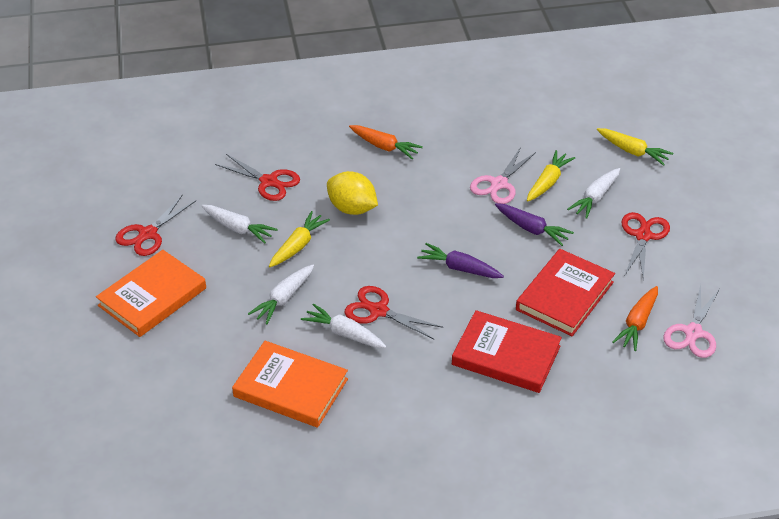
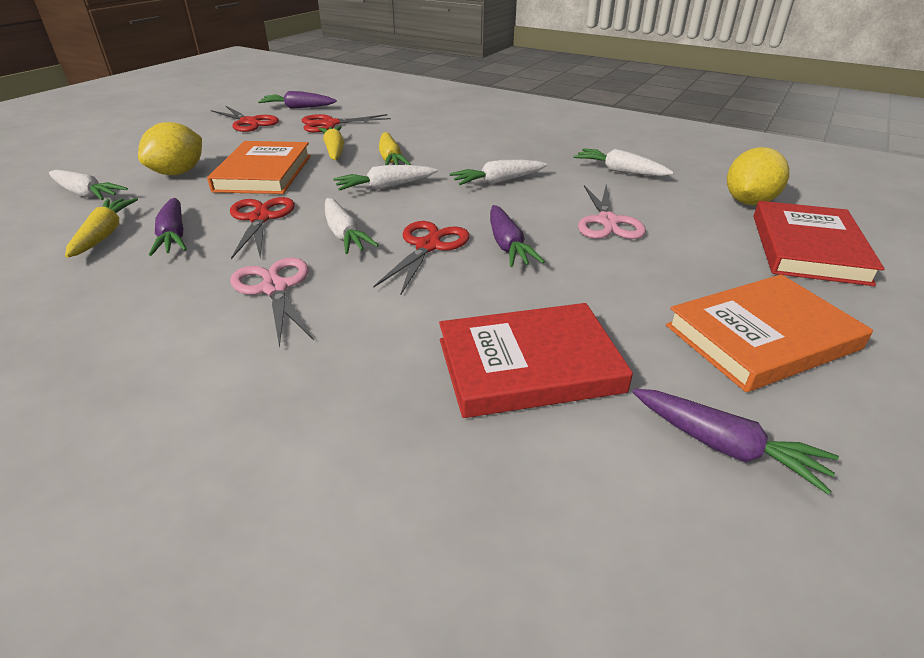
orange carrot: 2 -> 0
purple carrot: 2 -> 4
white carrot: 4 -> 5
yellow lemon: 1 -> 2

